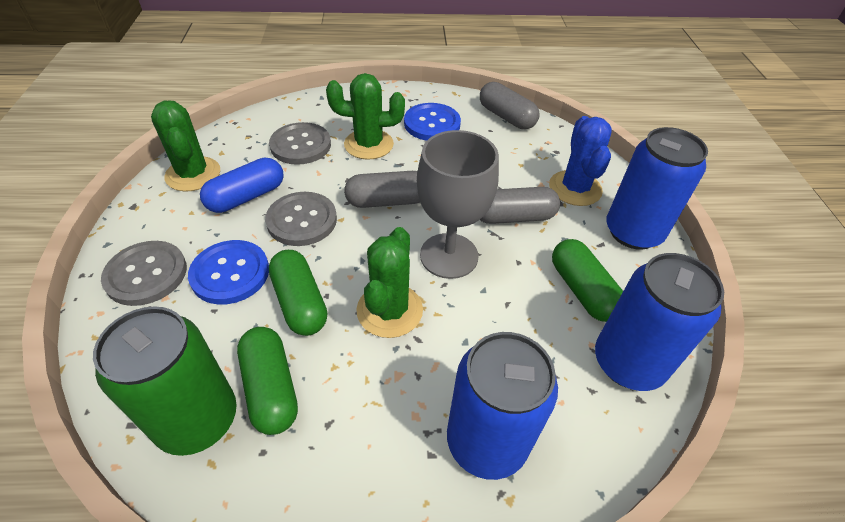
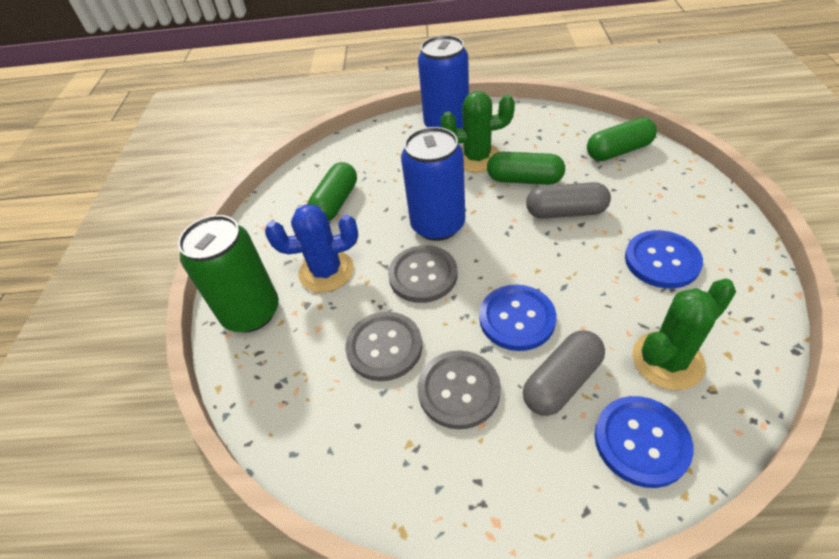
blue button: 2 -> 3
blue can: 3 -> 2
blue capsule: 1 -> 0
green cactus: 3 -> 2
grey capsule: 3 -> 2
grey goblet: 1 -> 0

